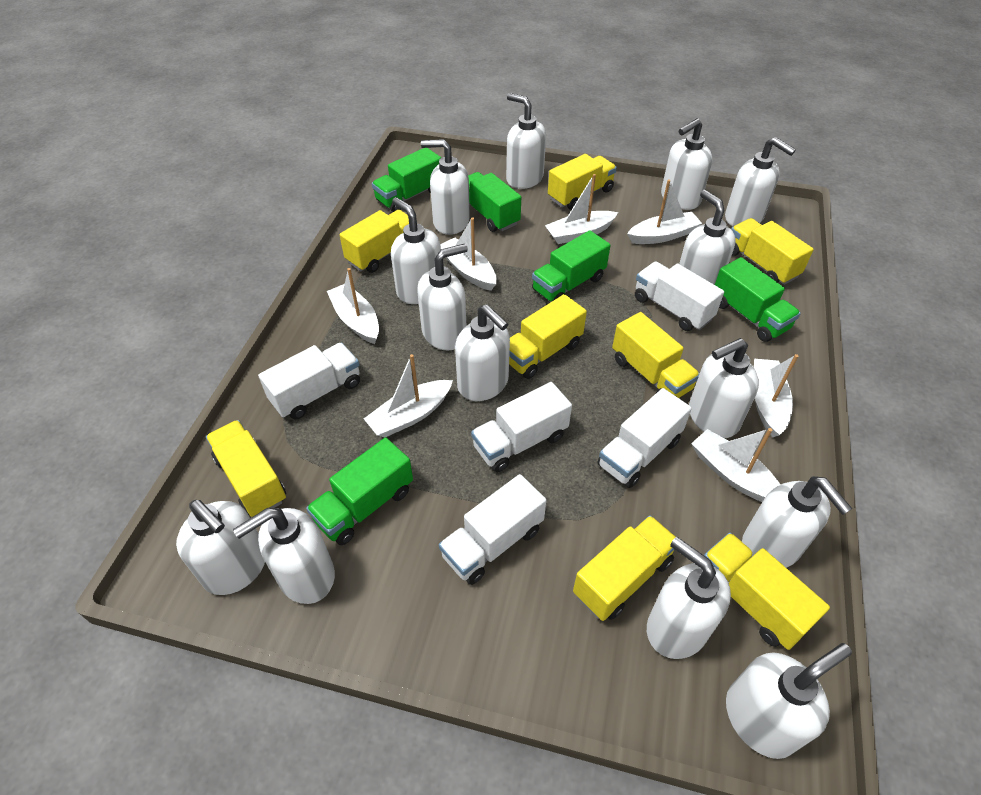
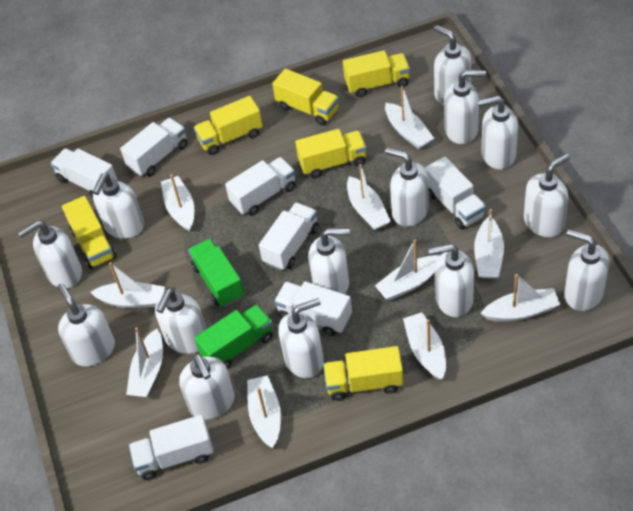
green truck: 5 -> 2
white boat: 7 -> 10
white truck: 5 -> 7
yellow truck: 8 -> 6

